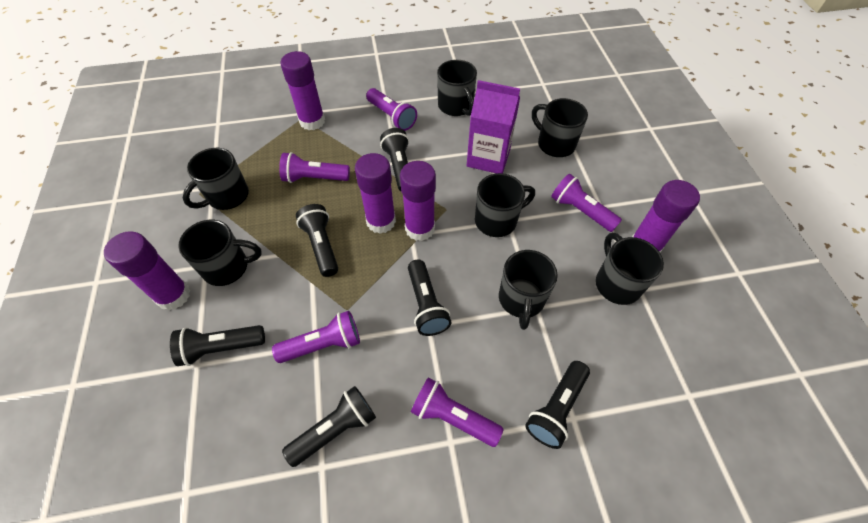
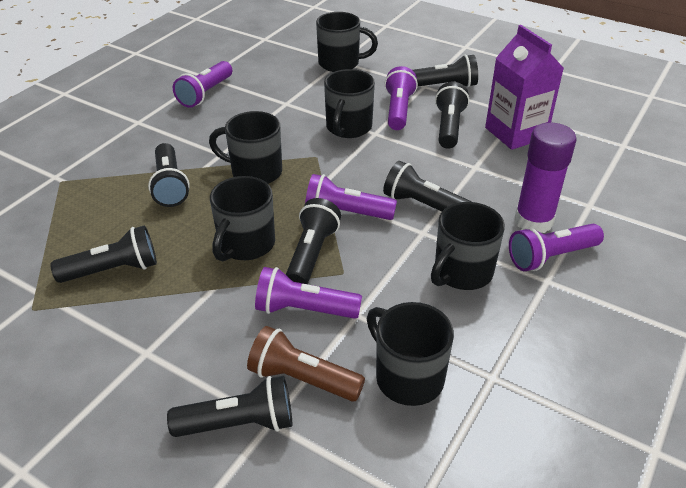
black flashlight: 6 -> 7
black mug: 7 -> 6
brown flashlight: 0 -> 1
purple glue stick: 5 -> 1

